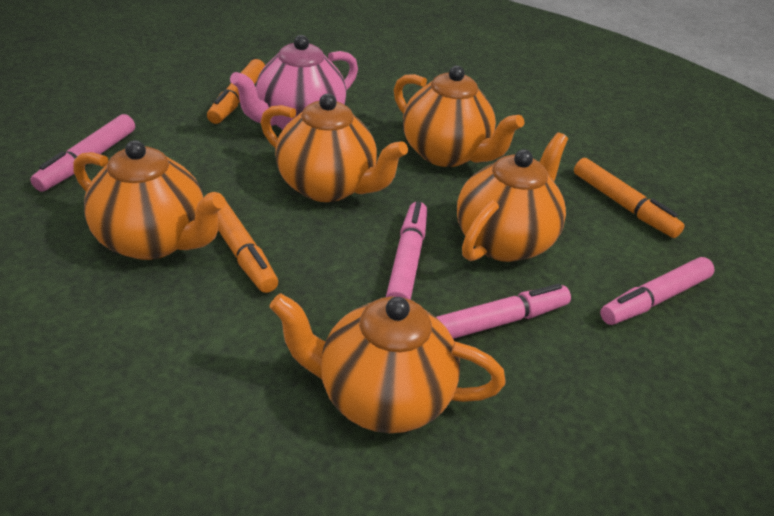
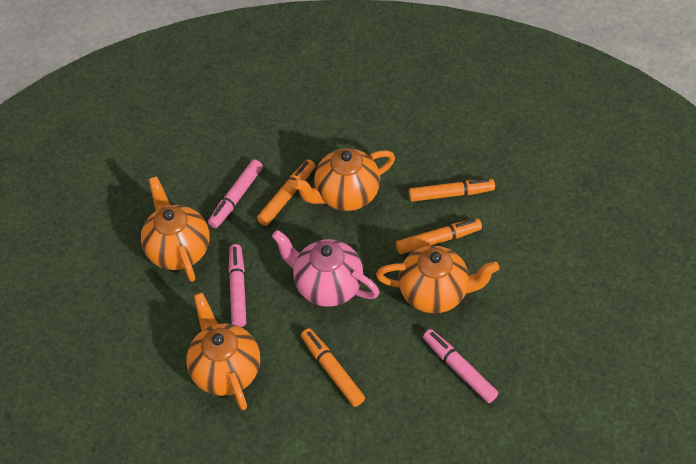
orange marker: 3 -> 4
orange teapot: 5 -> 4
pink marker: 4 -> 3

